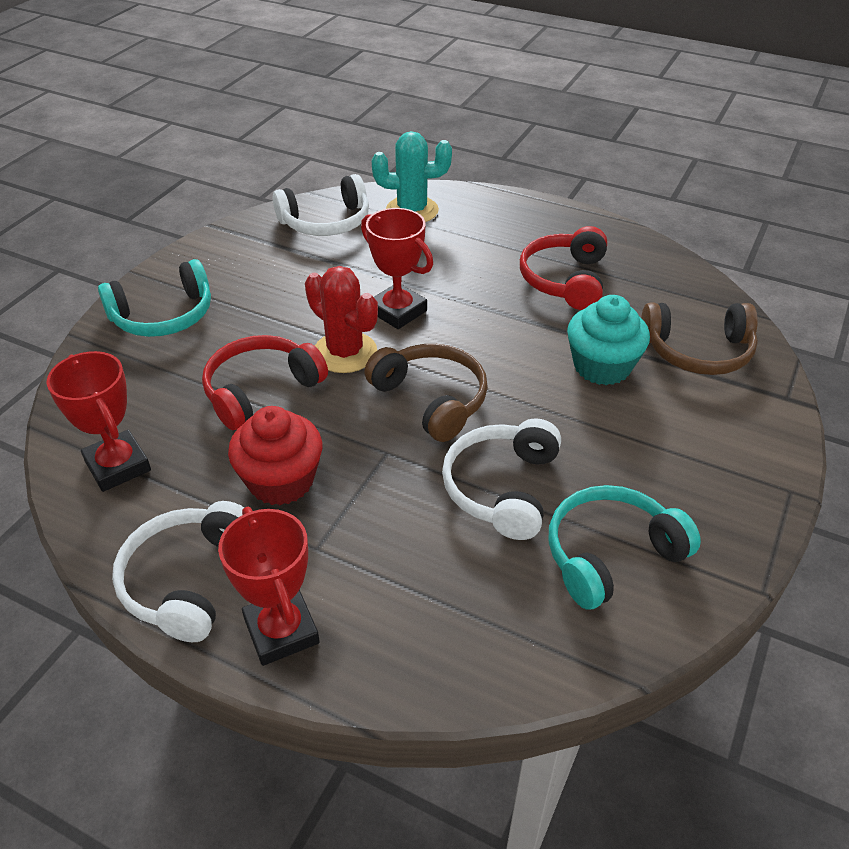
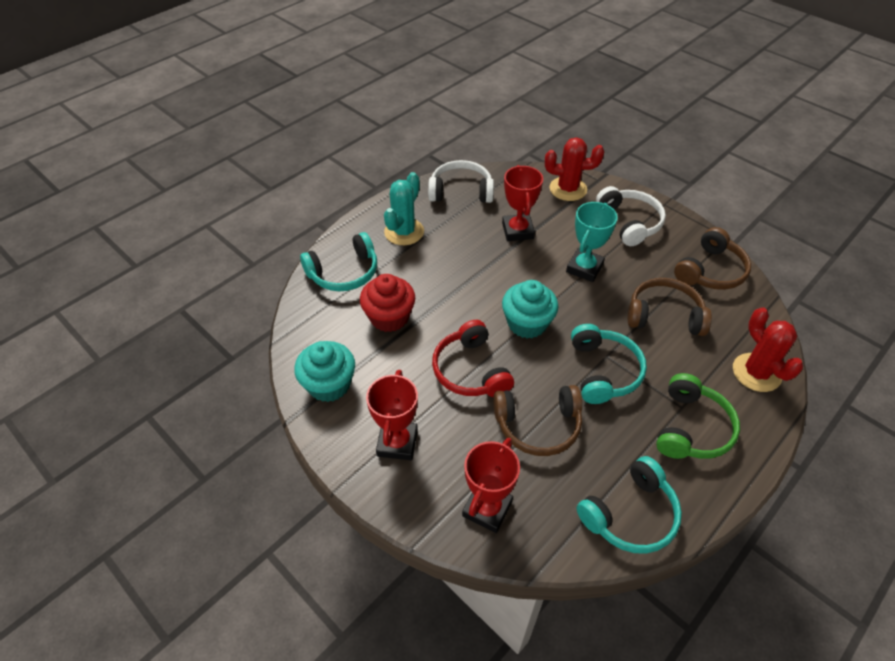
brown headphones: 2 -> 3
green headphones: 0 -> 1
red cactus: 1 -> 2
red headphones: 2 -> 1
turquoise cupcake: 1 -> 2
turquoise headphones: 2 -> 3
turquoise trophy: 0 -> 1
white headphones: 3 -> 2

